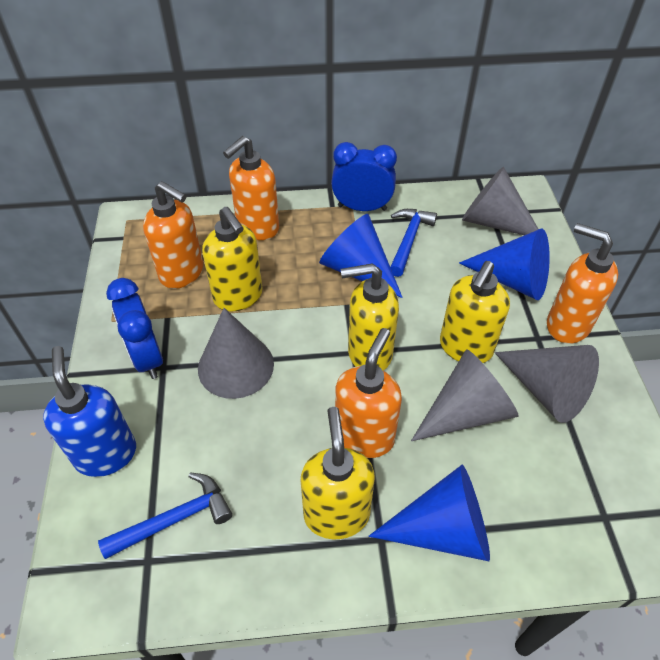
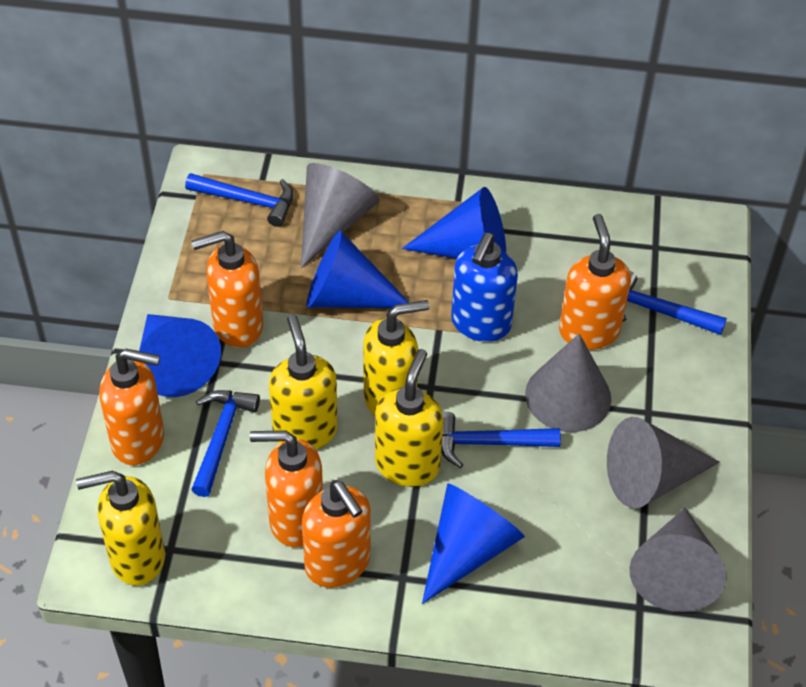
blue clock: 2 -> 0
blue cone: 3 -> 4
blue hammer: 2 -> 4
orange soap dispenser: 4 -> 5

